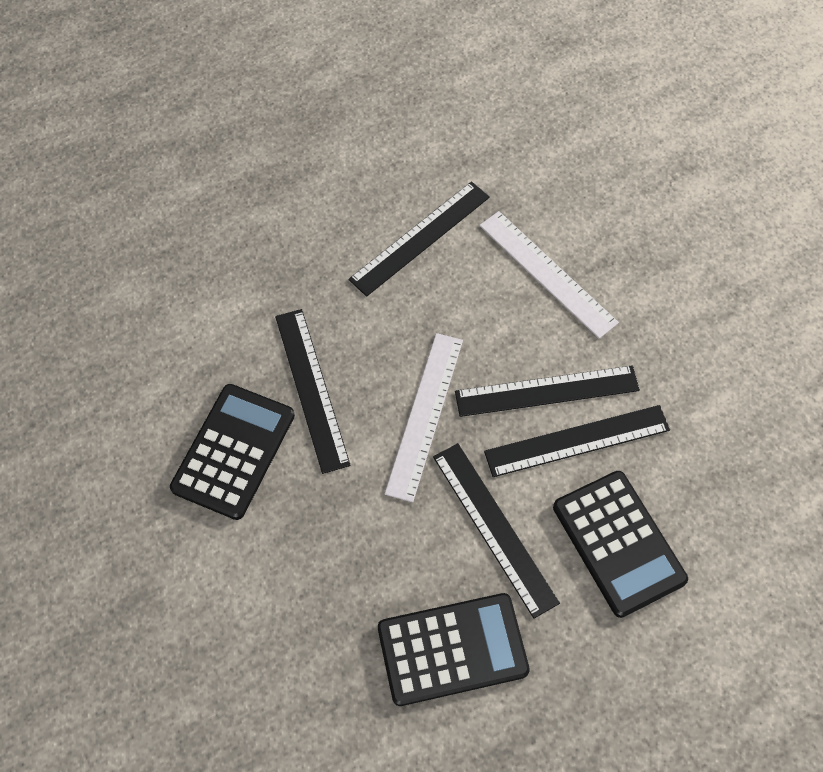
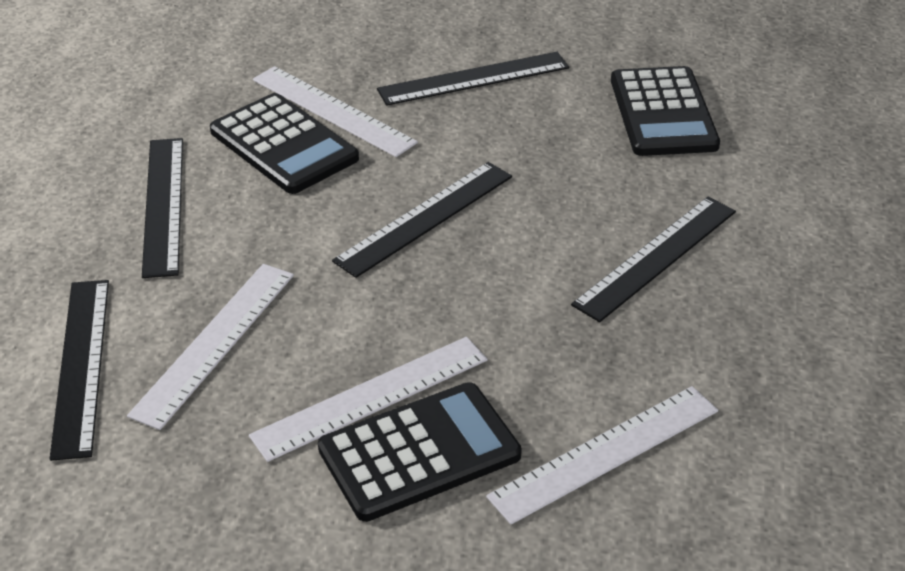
white ruler: 2 -> 4

